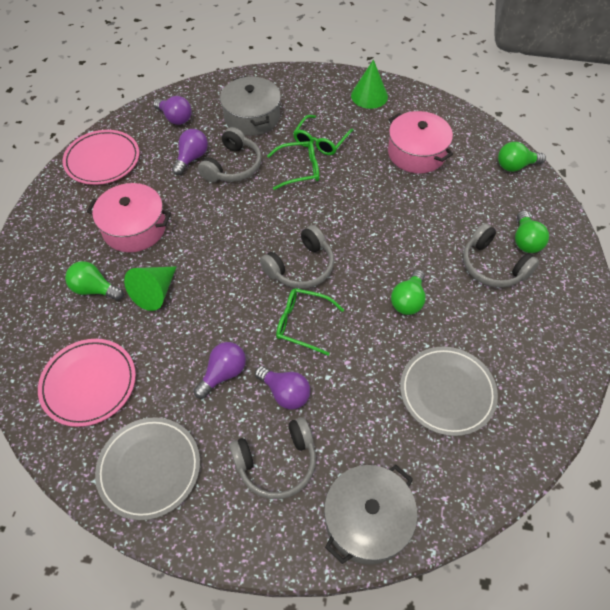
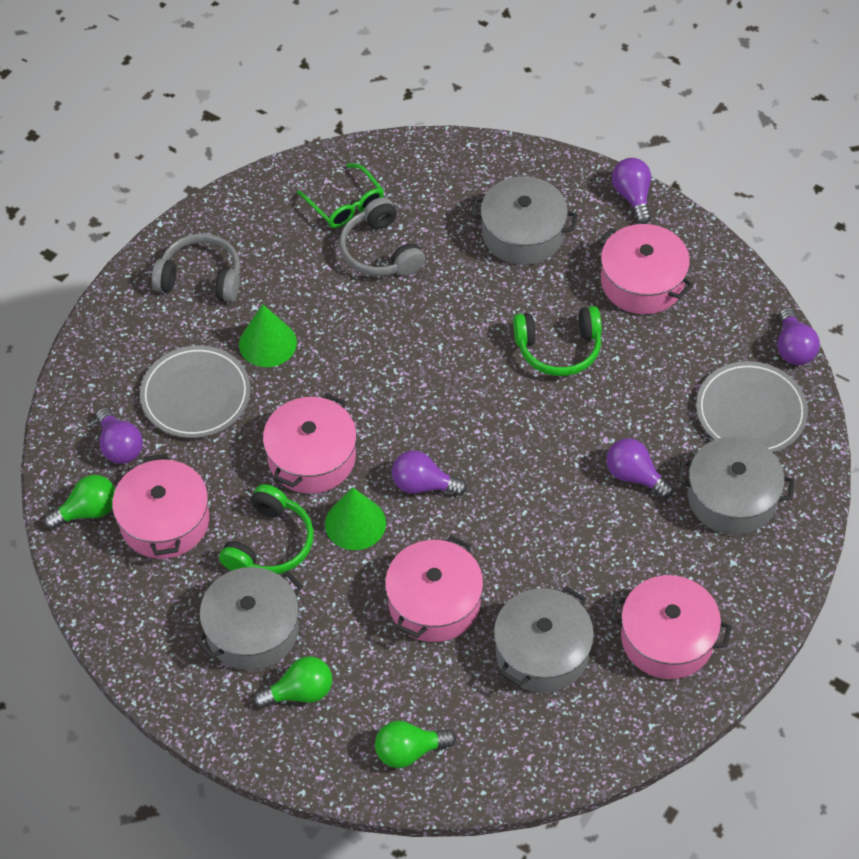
green glasses: 3 -> 1
green headphones: 0 -> 2
green light bulb: 4 -> 3
grey headphones: 4 -> 2
grey pot: 2 -> 4
pink plate: 2 -> 0
pink pot: 2 -> 5
purple light bulb: 4 -> 5

